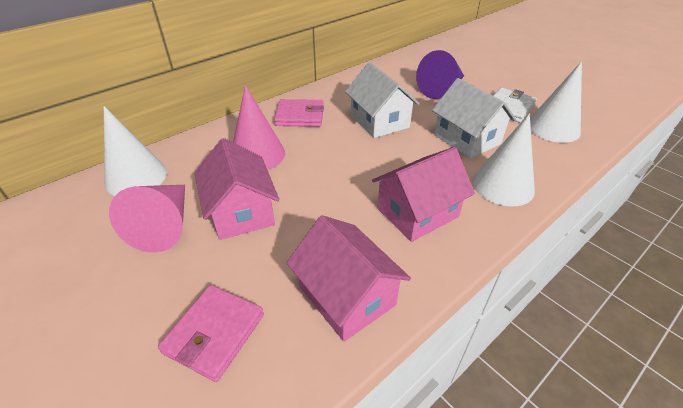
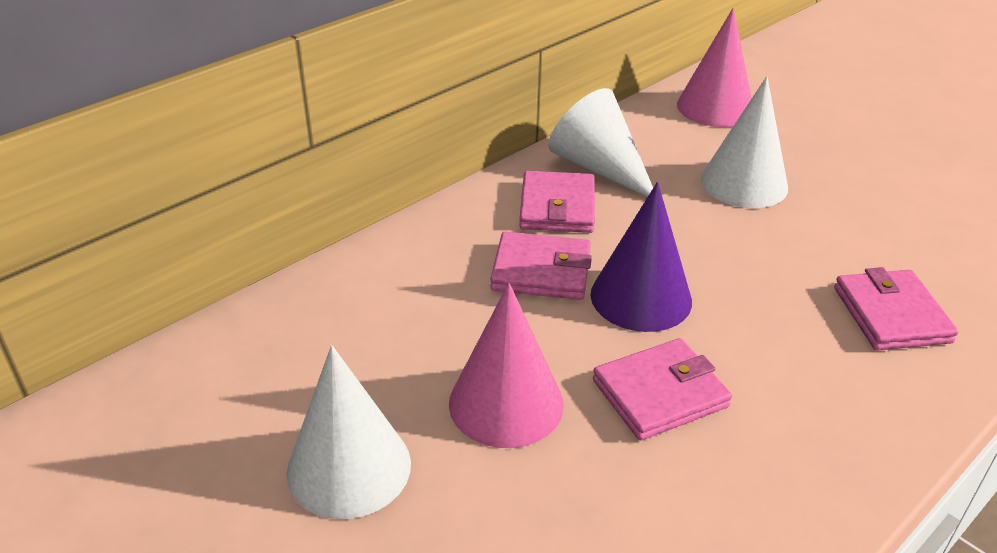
pink house: 3 -> 0
pink wallet: 2 -> 4
white house: 2 -> 0
white wallet: 1 -> 0

